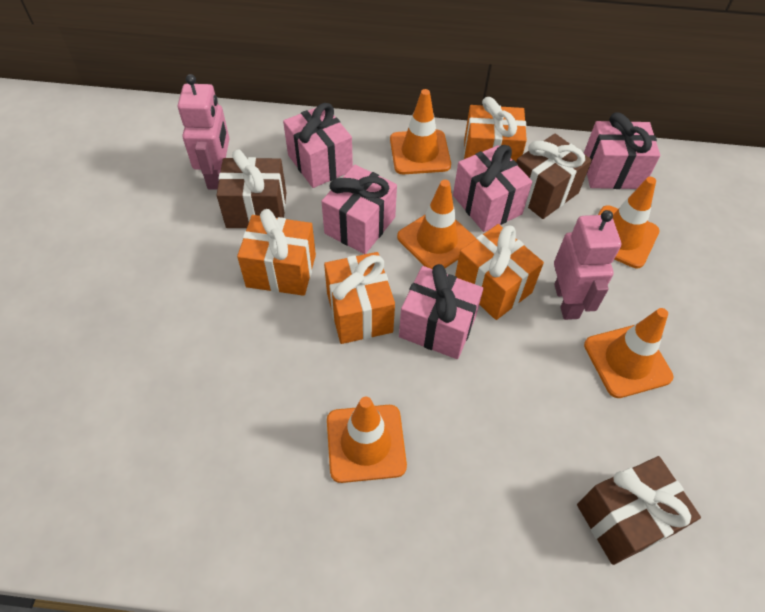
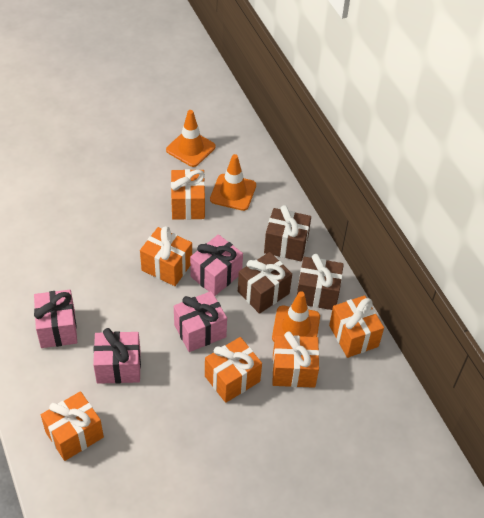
orange gift: 4 -> 6
orange traffic cone: 5 -> 3
pink gift: 5 -> 4
pink robot: 2 -> 0

